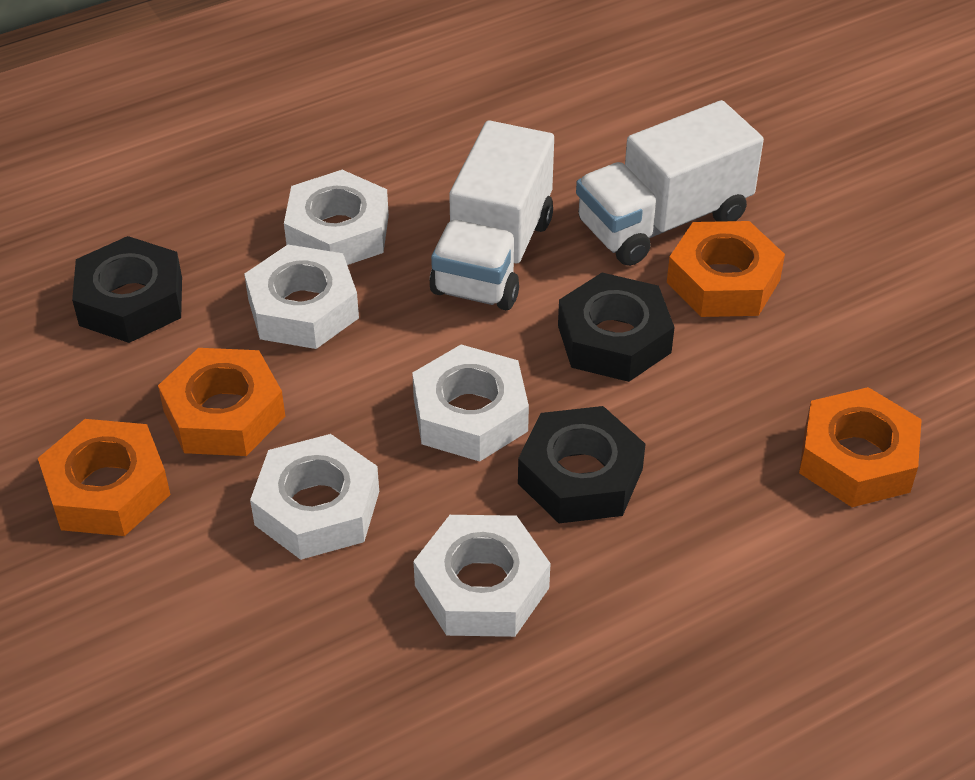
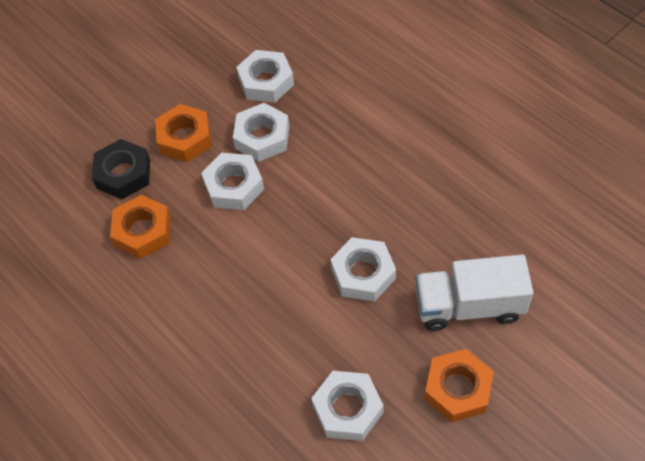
black nut: 3 -> 1
orange nut: 4 -> 3
white truck: 2 -> 1

